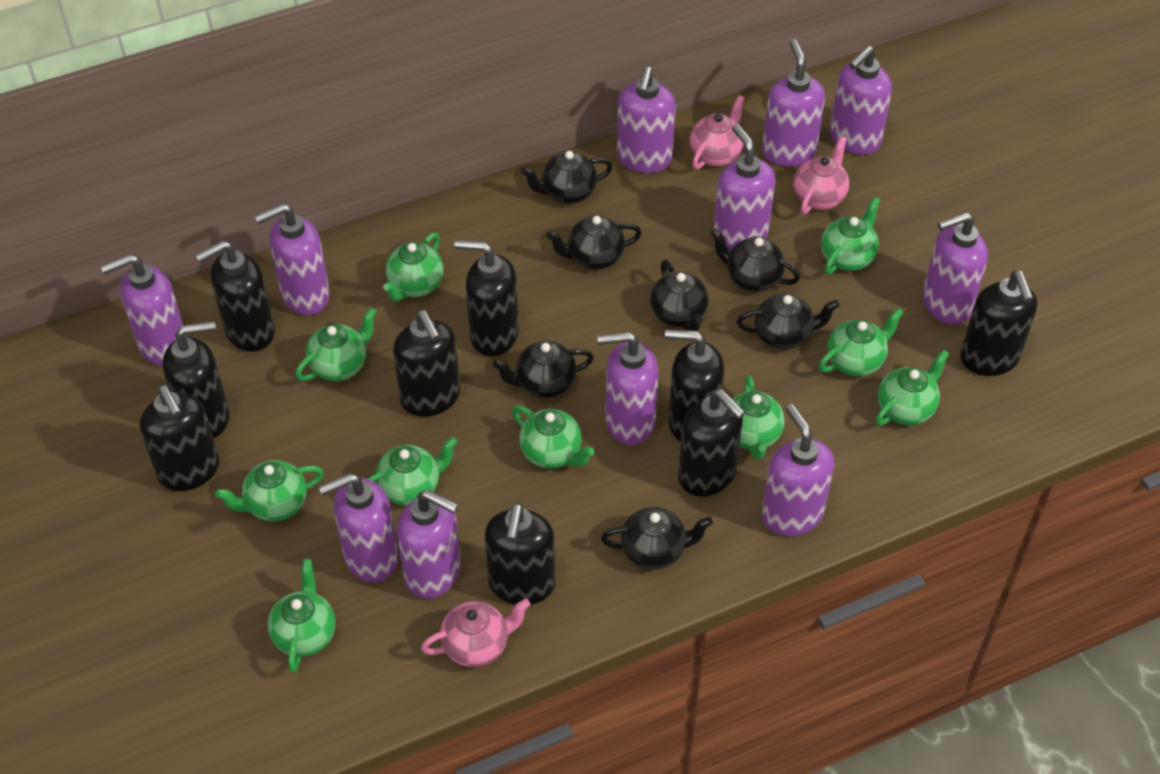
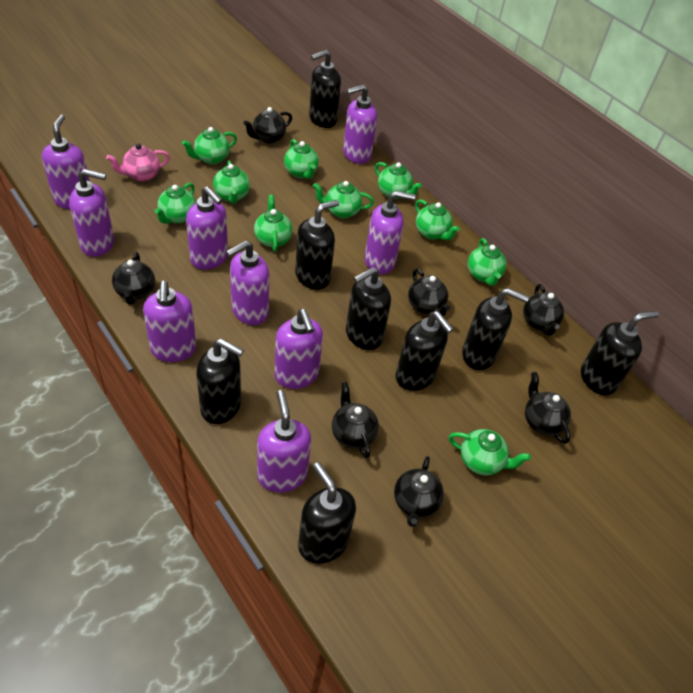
black soap dispenser: 9 -> 8
pink teapot: 3 -> 1
purple soap dispenser: 11 -> 9

